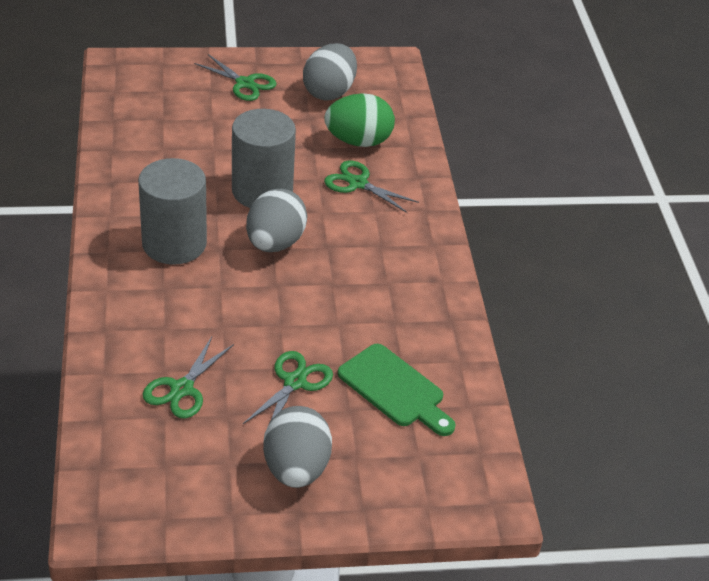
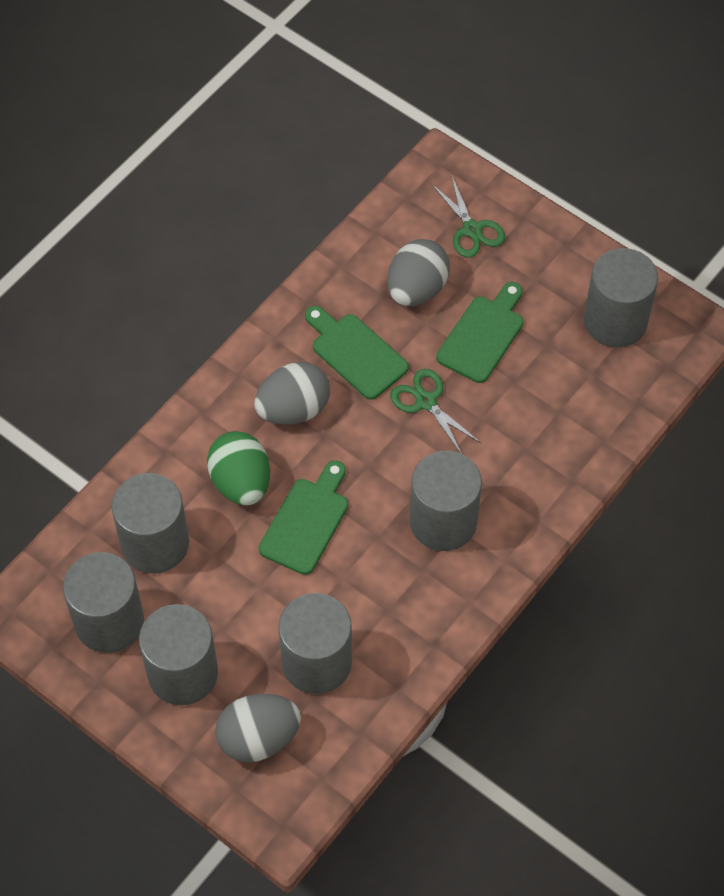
green cutting board: 1 -> 3
green scissors: 4 -> 2
grey cylinder: 2 -> 6

